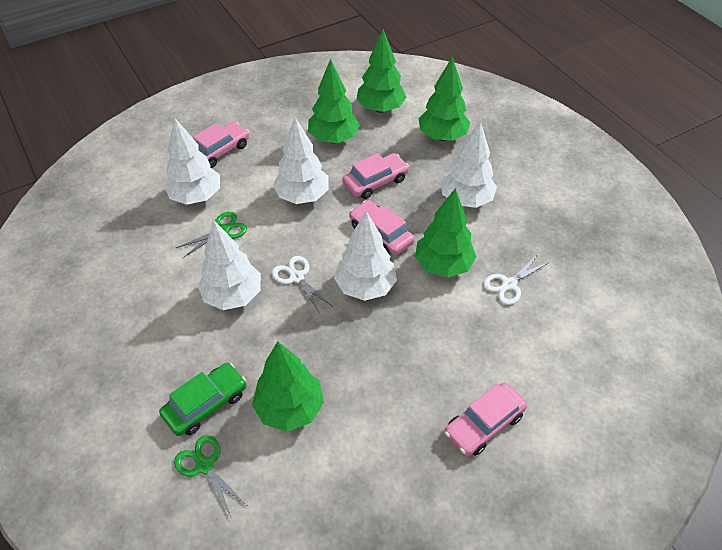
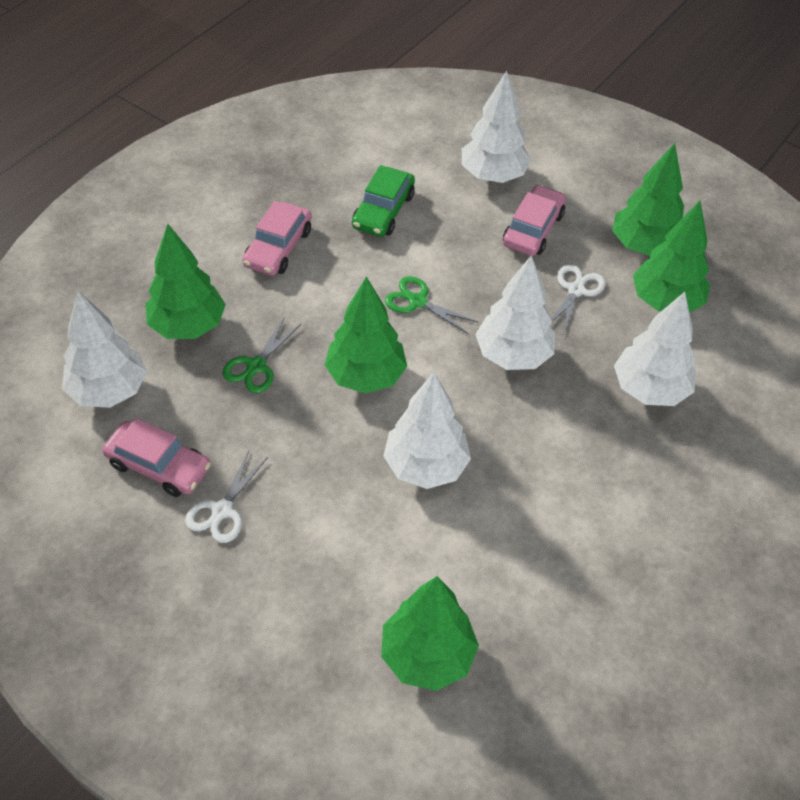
pink car: 4 -> 3

